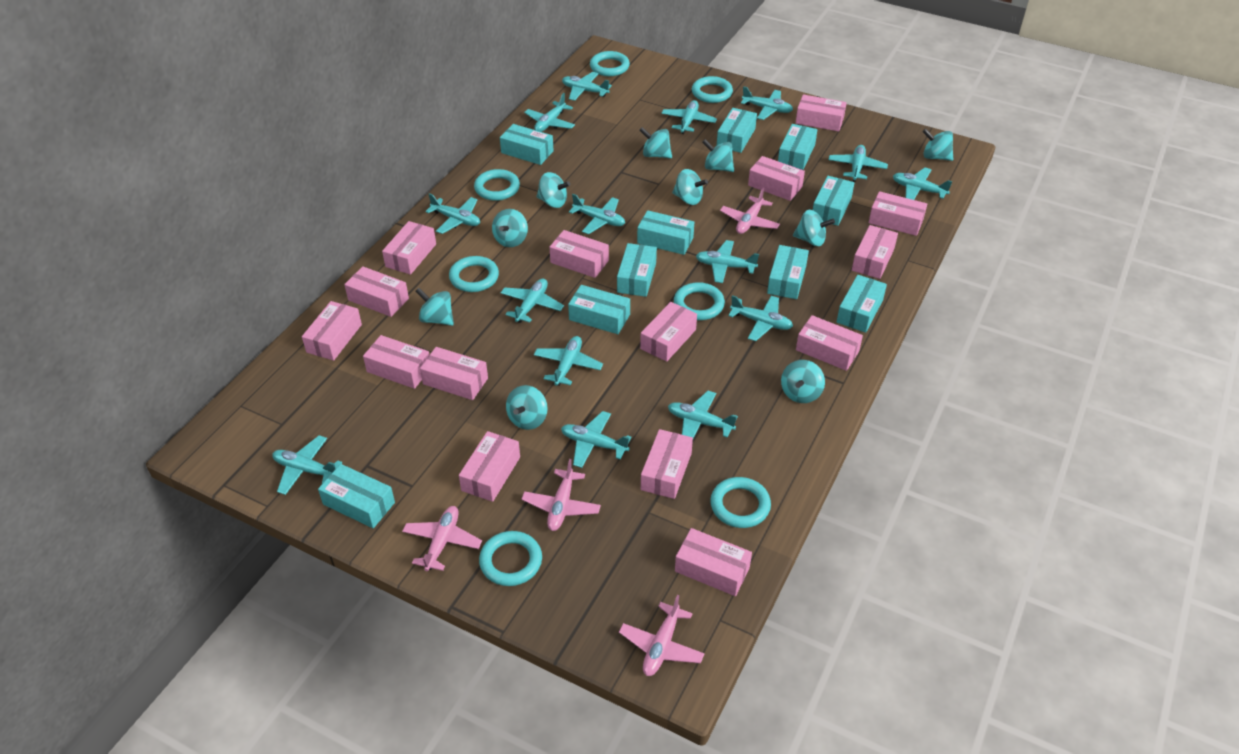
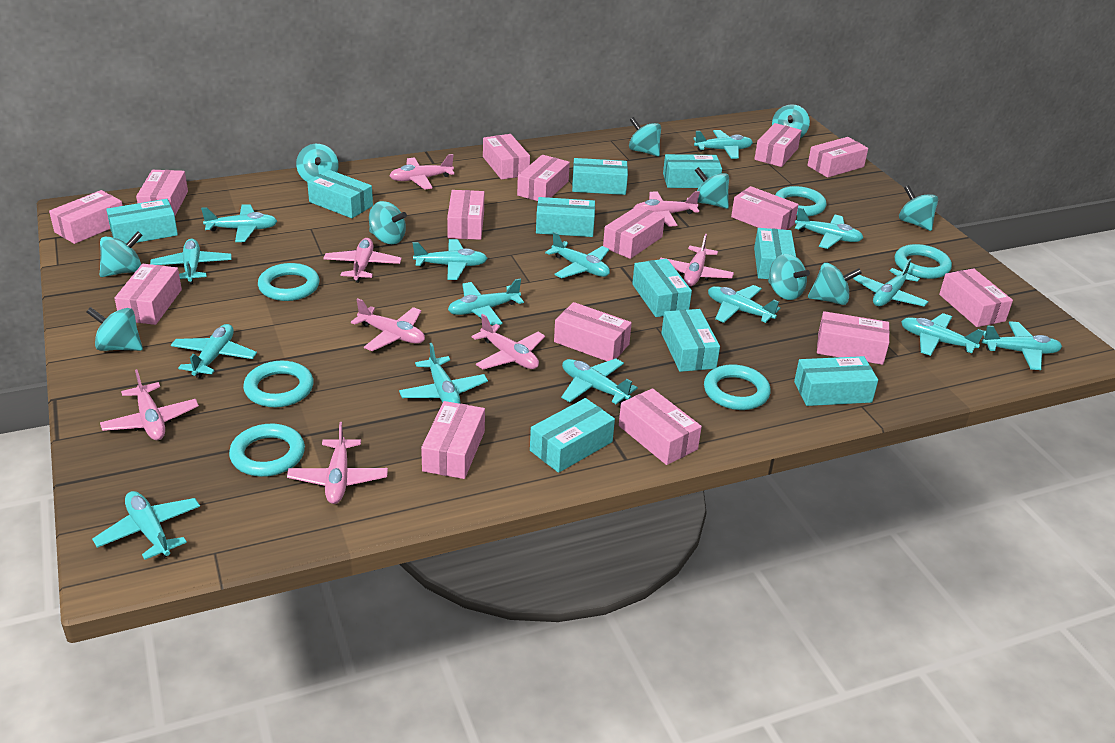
pink plane: 4 -> 8
turquoise ring: 7 -> 6

